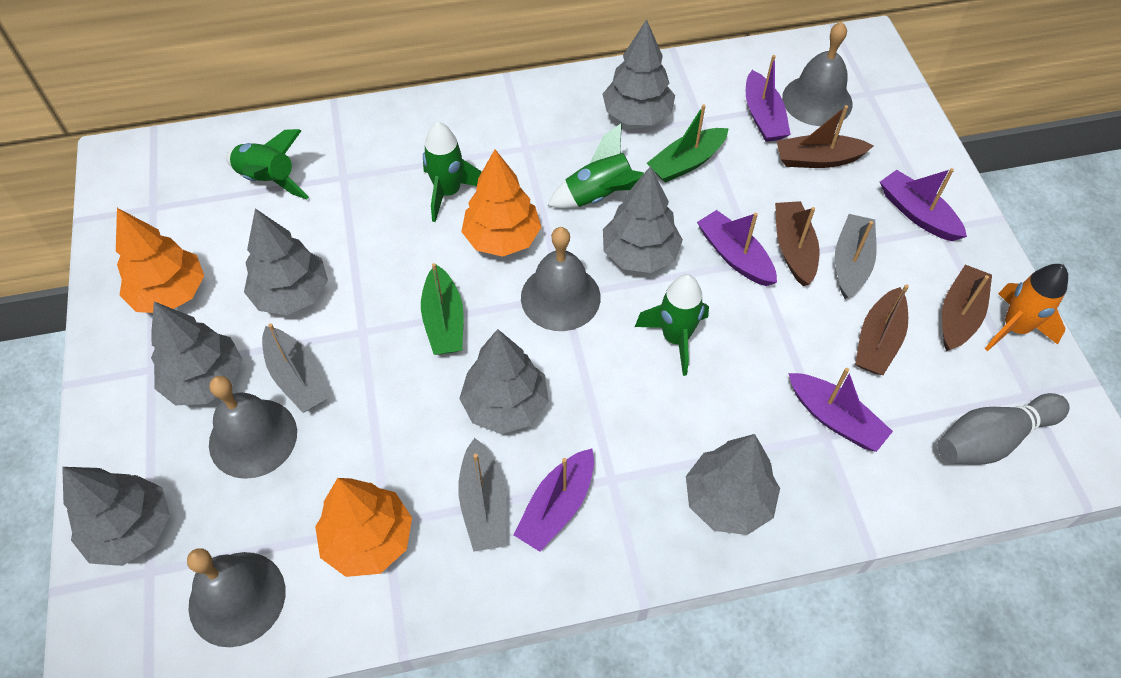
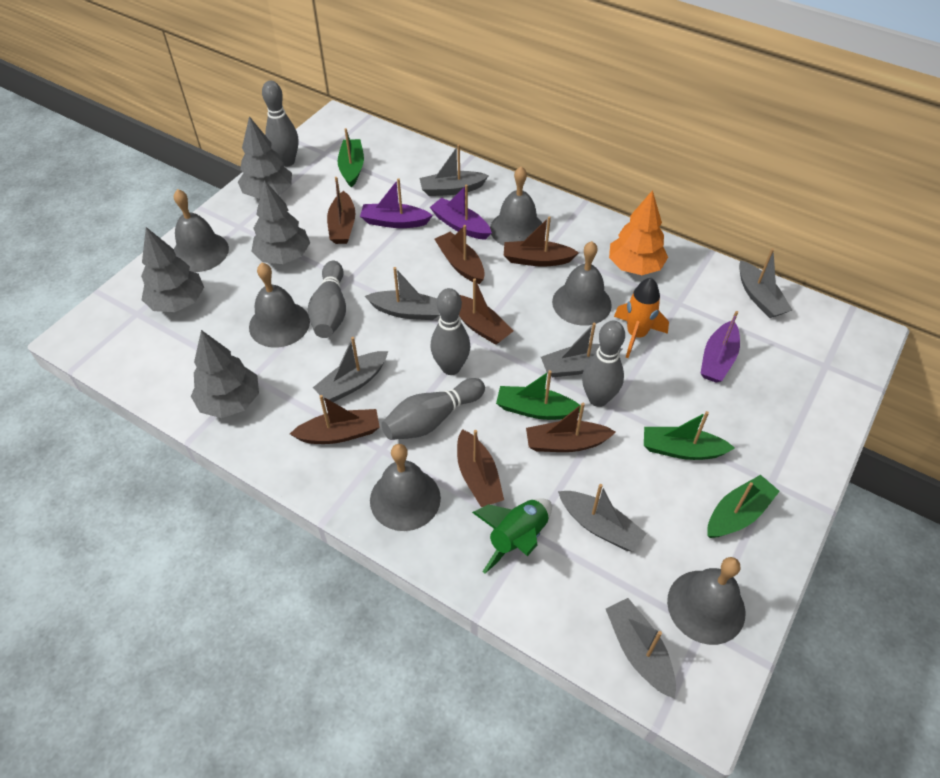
brown boat: 4 -> 7
green boat: 2 -> 4
green rocket: 4 -> 1
grey bell: 4 -> 6
grey boat: 3 -> 7
grey bowling pin: 1 -> 5
grey tree: 7 -> 4
orange tree: 3 -> 1
purple boat: 5 -> 3

